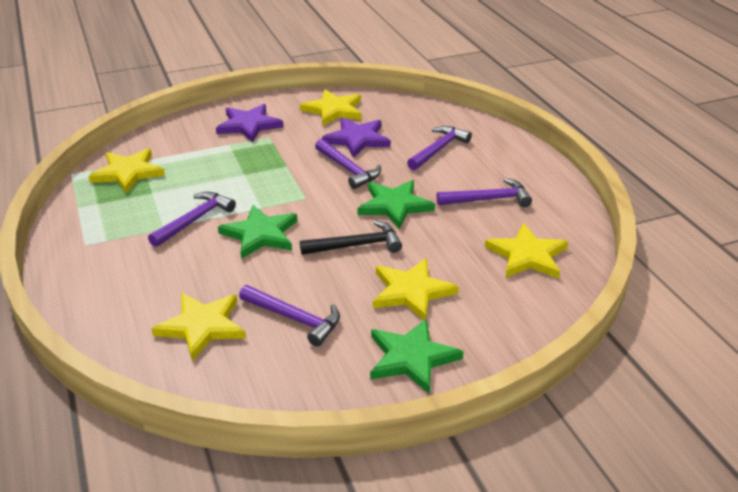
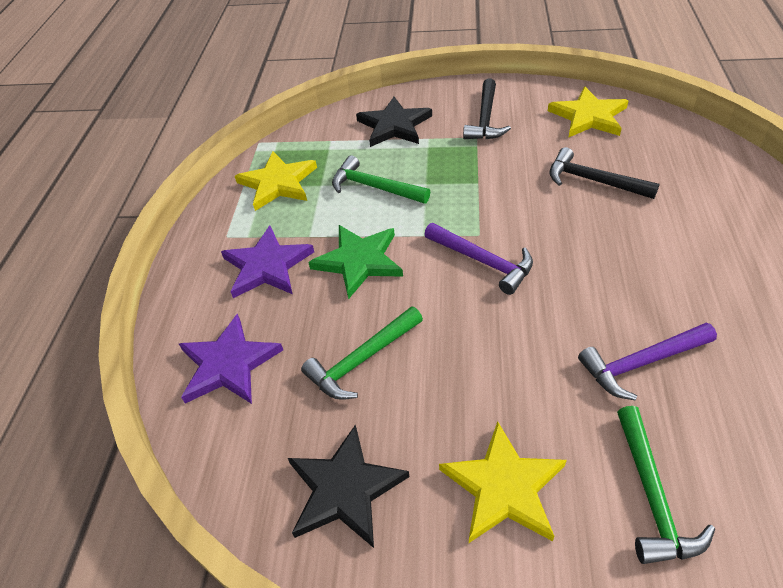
black hammer: 1 -> 2
black star: 0 -> 2
green hammer: 0 -> 3
green star: 3 -> 1
purple hammer: 5 -> 2
yellow star: 5 -> 3

